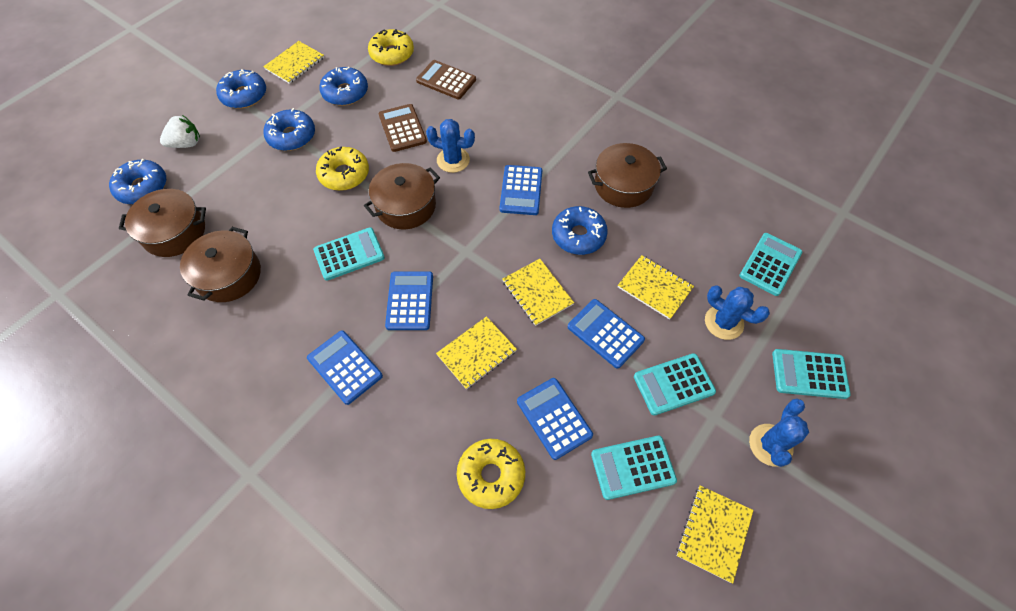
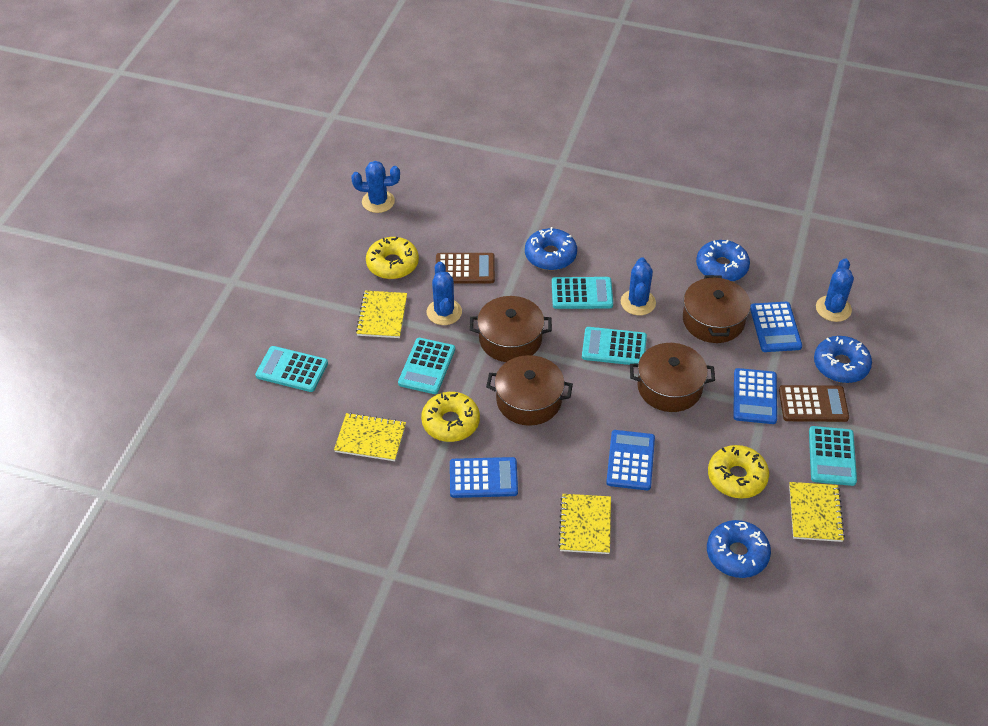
blue cactus: 3 -> 4
blue calculator: 5 -> 4
blue donut: 5 -> 4
white strawberry: 1 -> 0
yellow notebook: 5 -> 4

